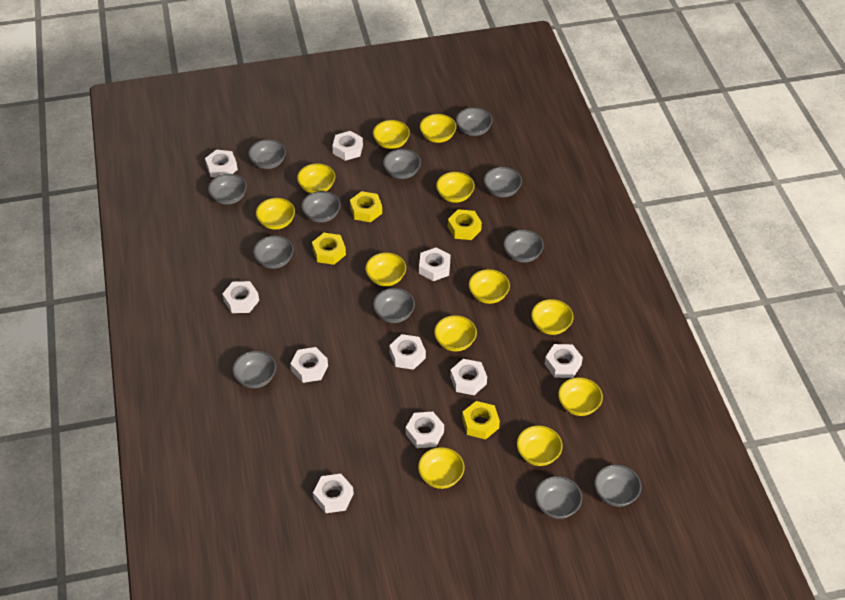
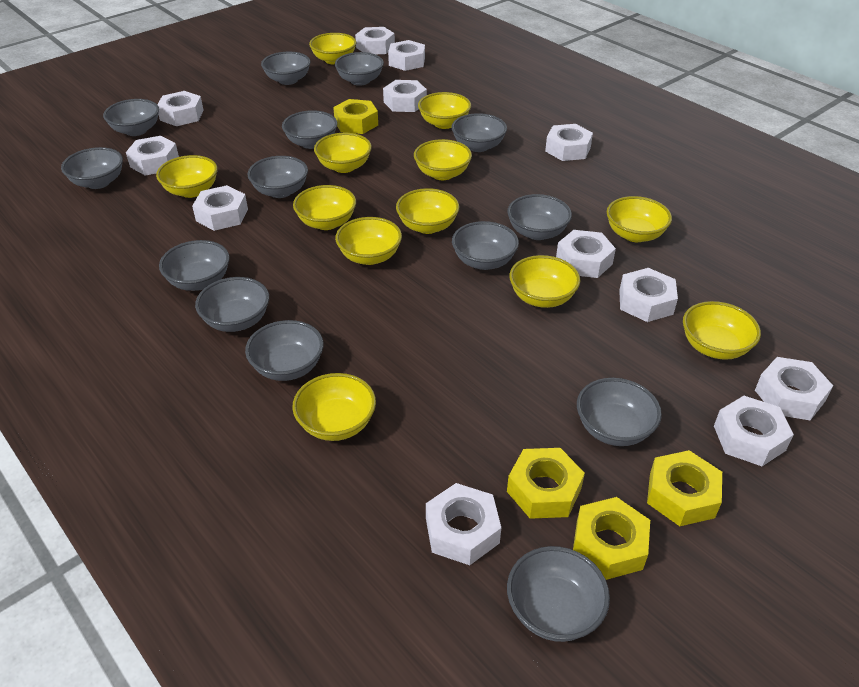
grey bowl: 12 -> 14
white nut: 10 -> 12

